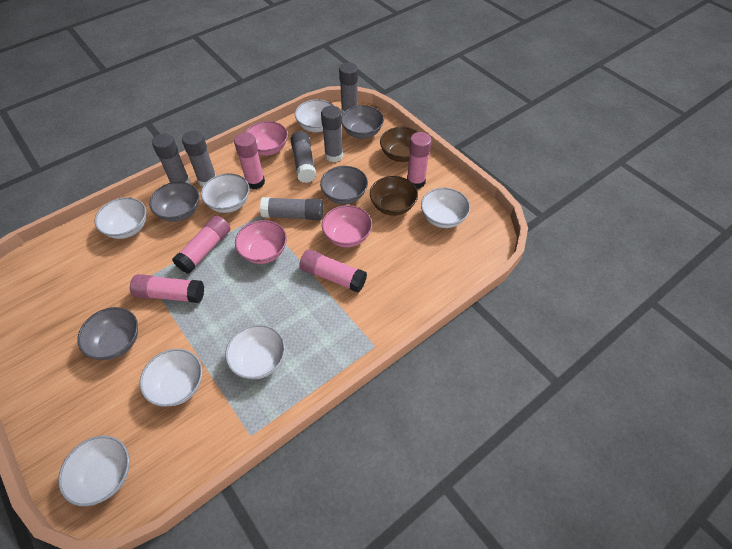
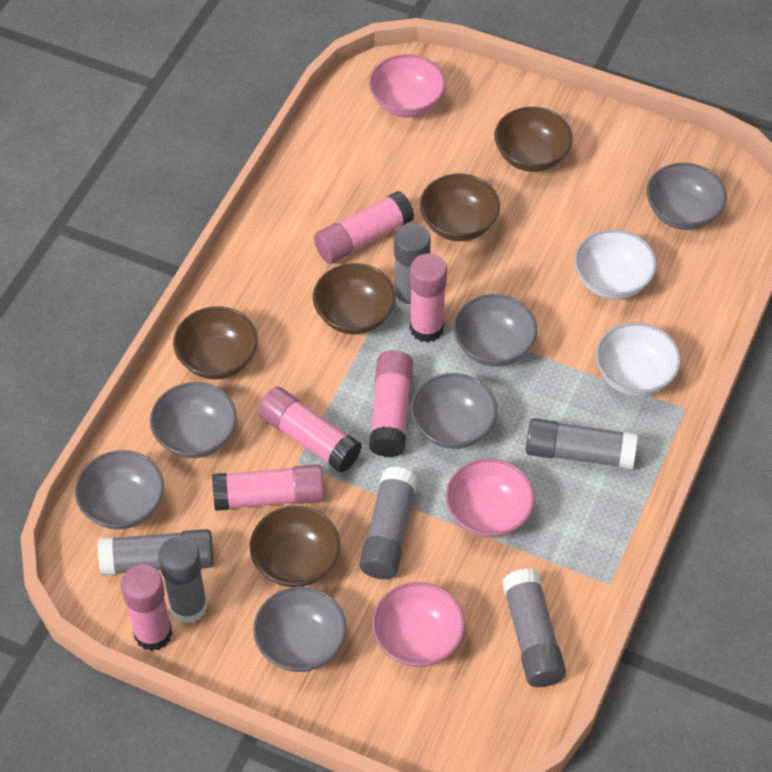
brown bowl: 2 -> 5
grey bowl: 4 -> 6
pink glue stick: 5 -> 6
white bowl: 7 -> 2

